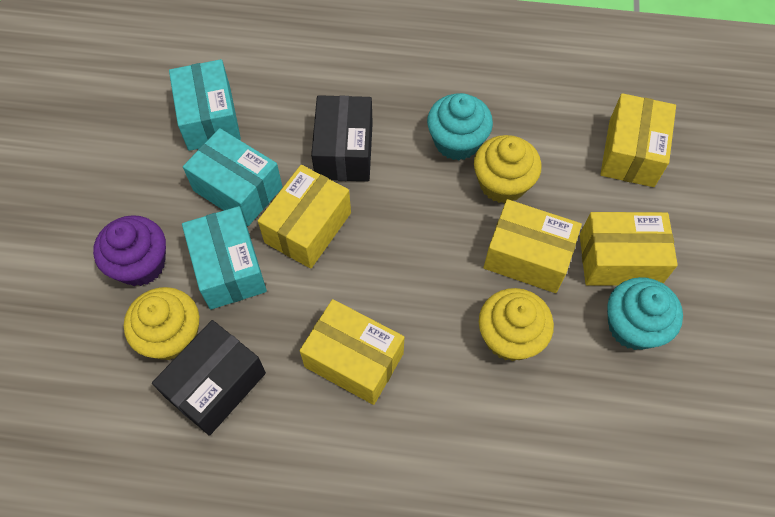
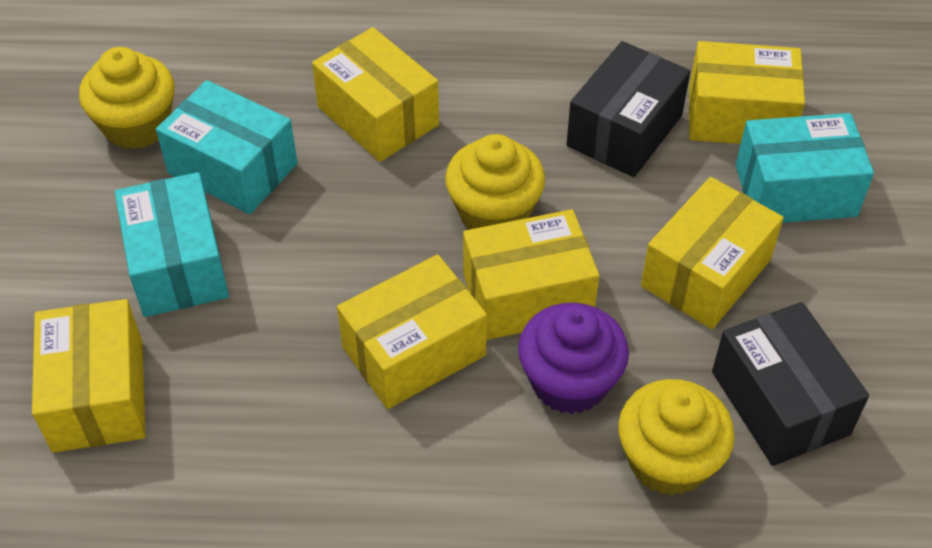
turquoise cupcake: 2 -> 0
yellow box: 5 -> 6

